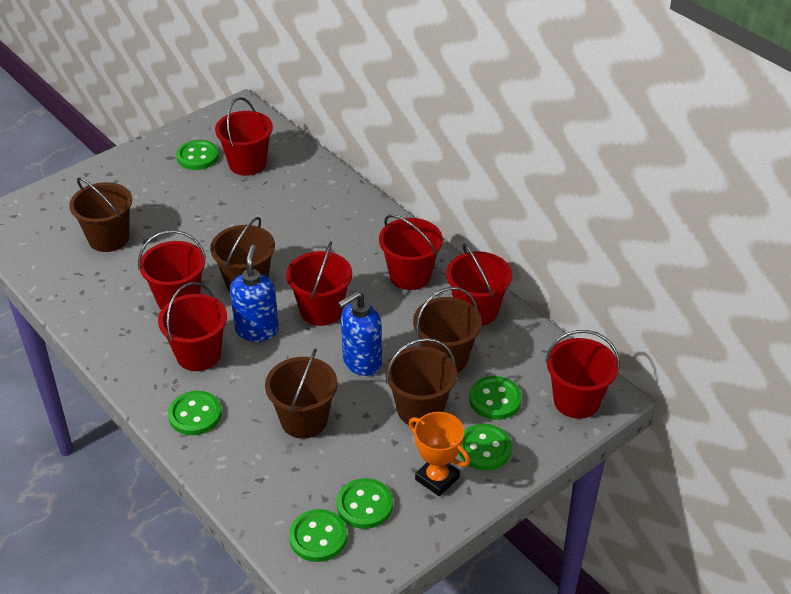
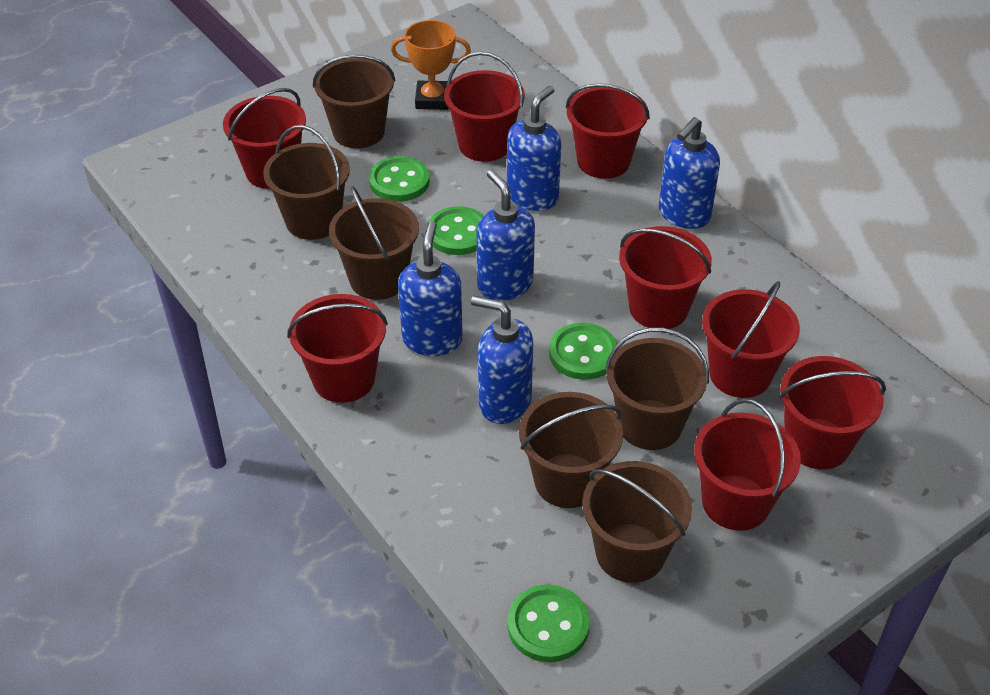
blue soap dispenser: 2 -> 5
brown bucket: 5 -> 6
green button: 6 -> 4
red bucket: 7 -> 8

